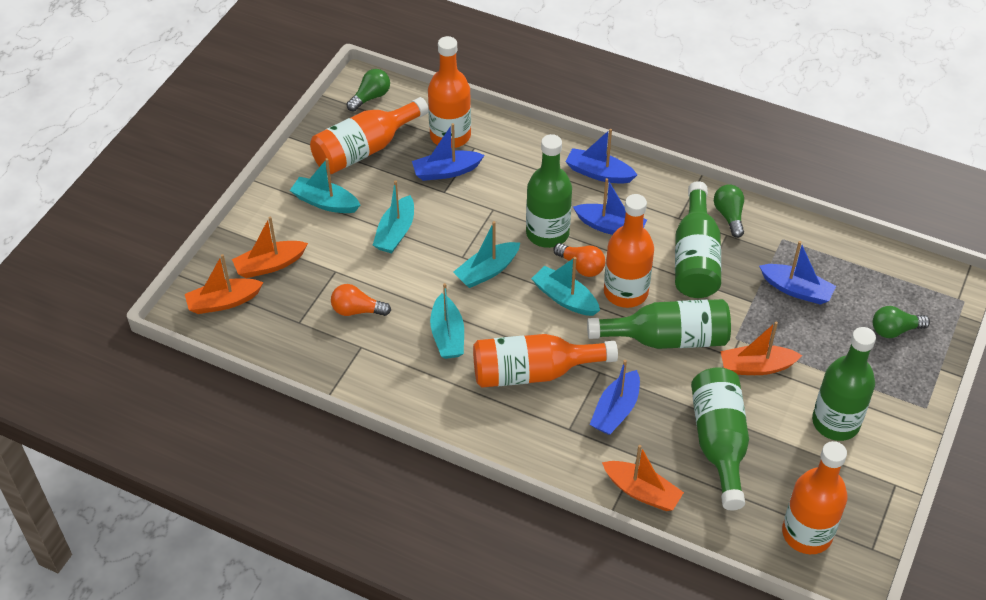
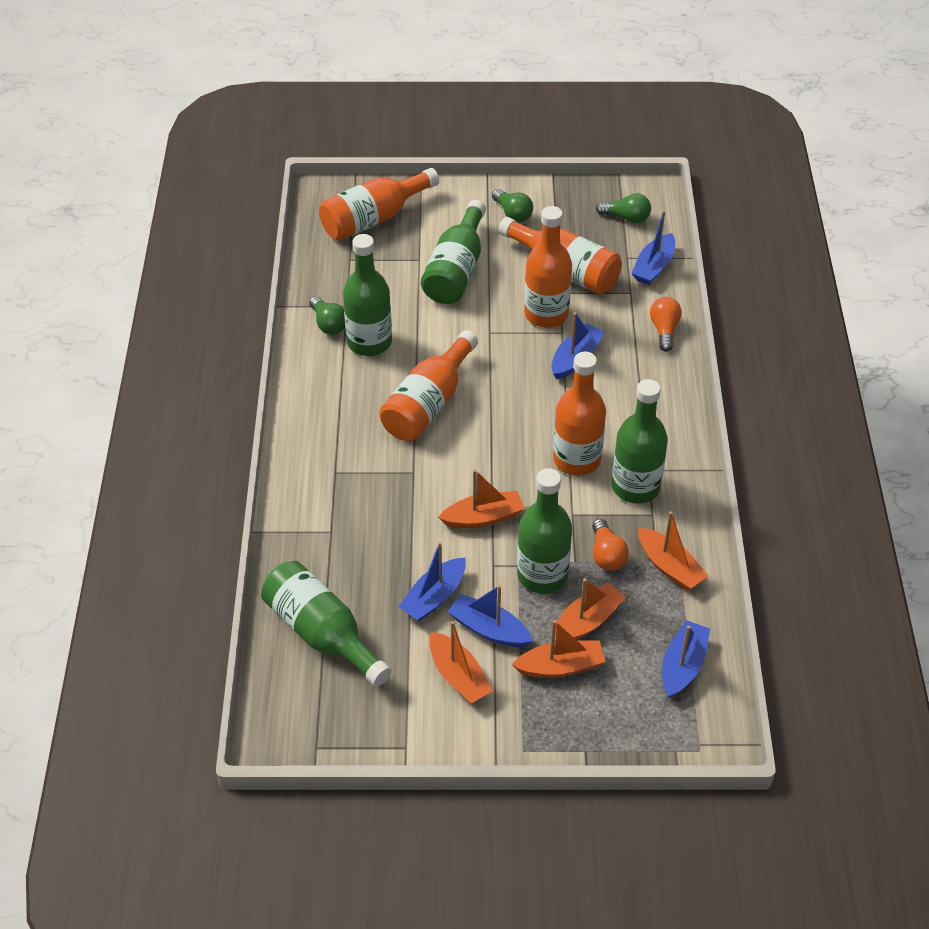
orange boat: 4 -> 5
turquoise boat: 5 -> 0

